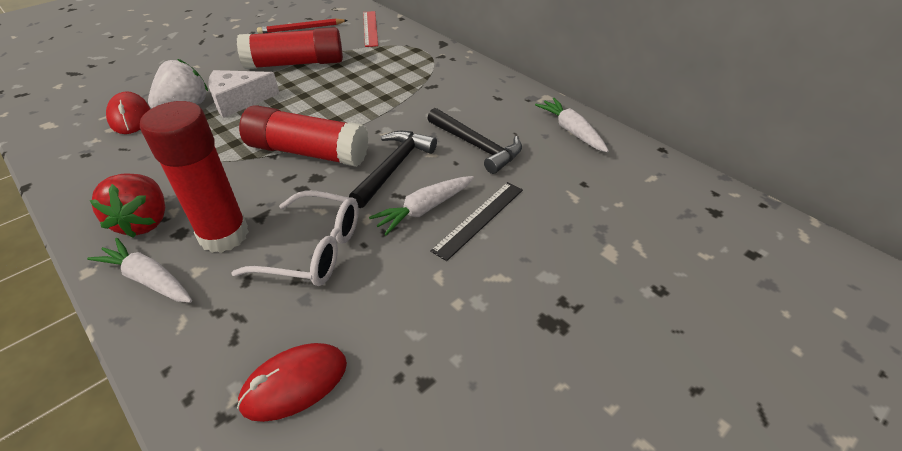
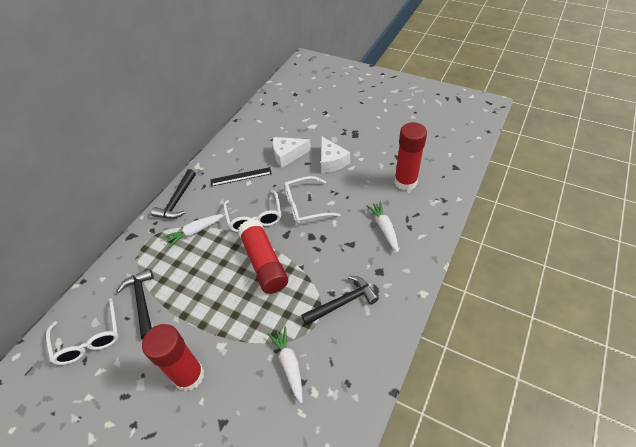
black hammer: 2 -> 3
red mouse: 2 -> 0
red pencil: 1 -> 0
red ruler: 1 -> 0
red strawberry: 1 -> 0
white cheese: 1 -> 2
white glasses: 1 -> 3
white strawberry: 1 -> 0

